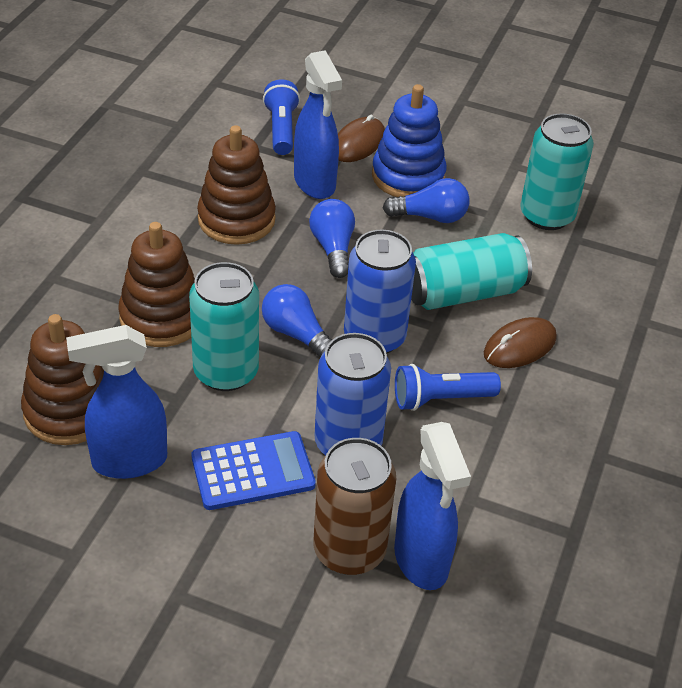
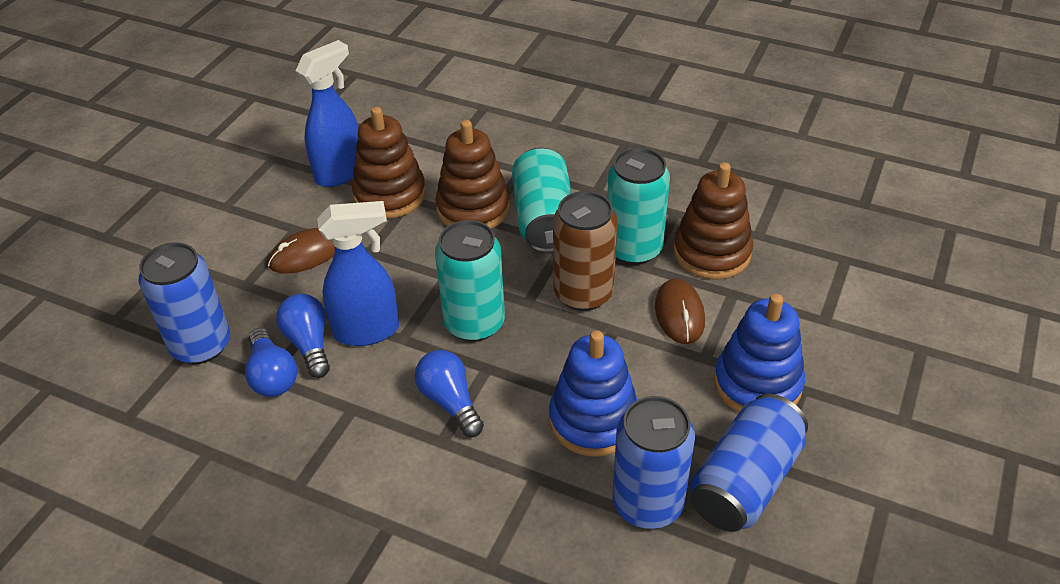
blue calculator: 1 -> 0
blue can: 2 -> 3
blue flashlight: 2 -> 0
blue spray bottle: 3 -> 2
blue stacking toy: 1 -> 2

